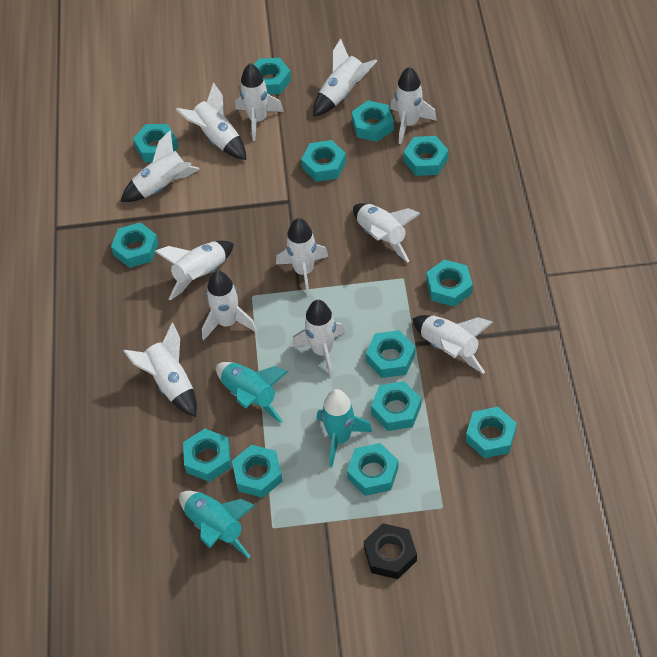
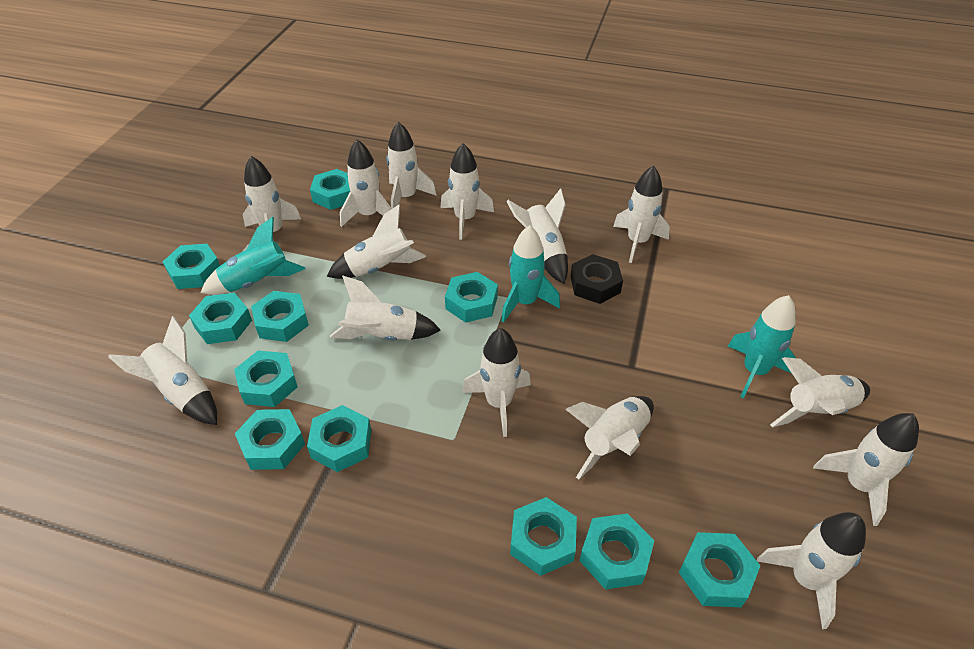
turquoise nut: 13 -> 11
white rocket: 12 -> 14

